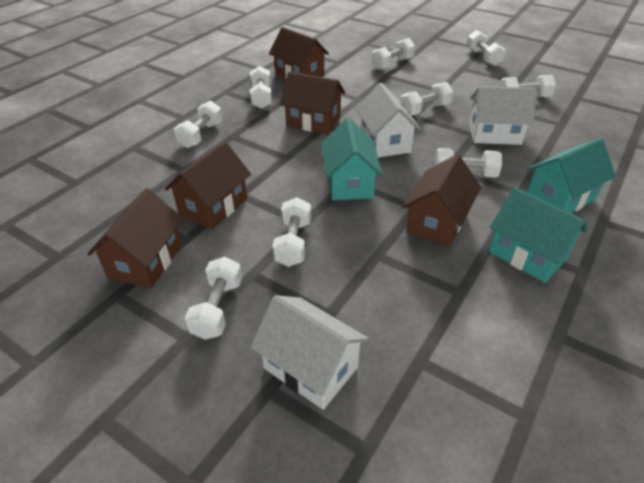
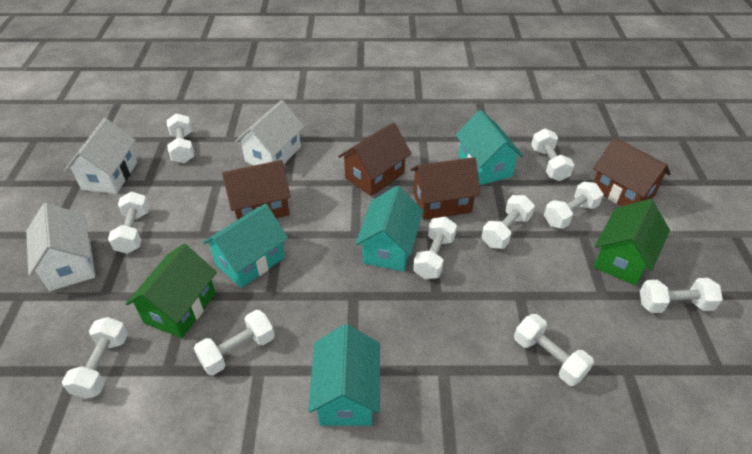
brown house: 5 -> 4
green house: 0 -> 2
turquoise house: 3 -> 4
white dumbbell: 9 -> 10

